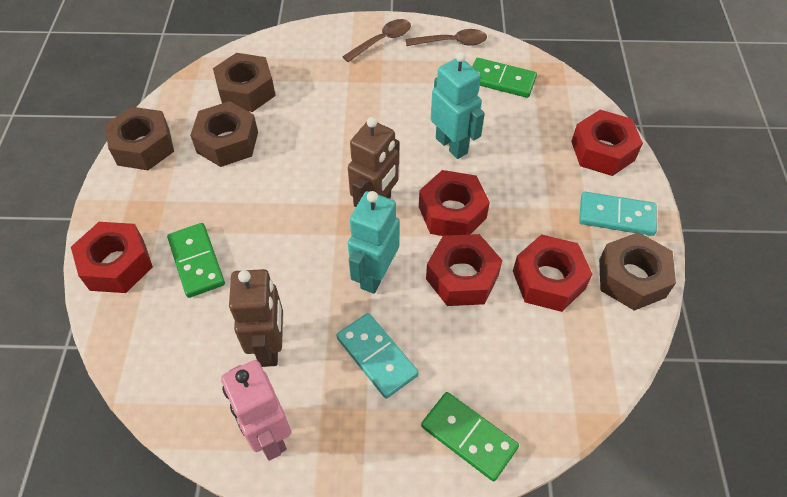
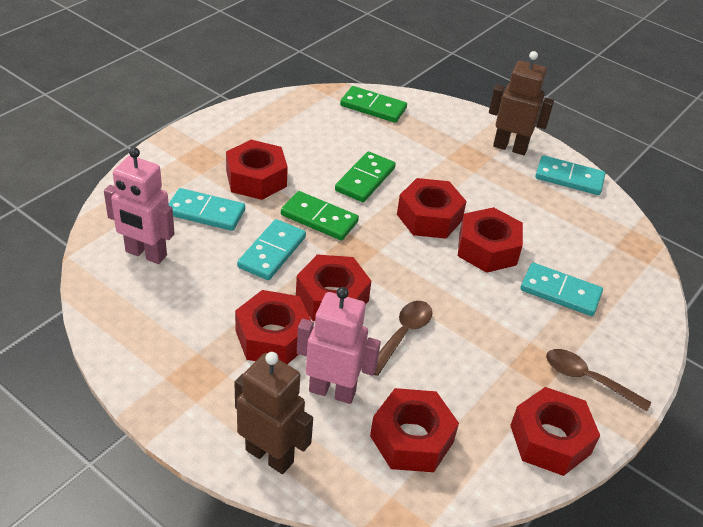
brown nut: 4 -> 0
pink robot: 1 -> 2
red nut: 5 -> 7
turquoise domino: 2 -> 4
turquoise robot: 2 -> 0

